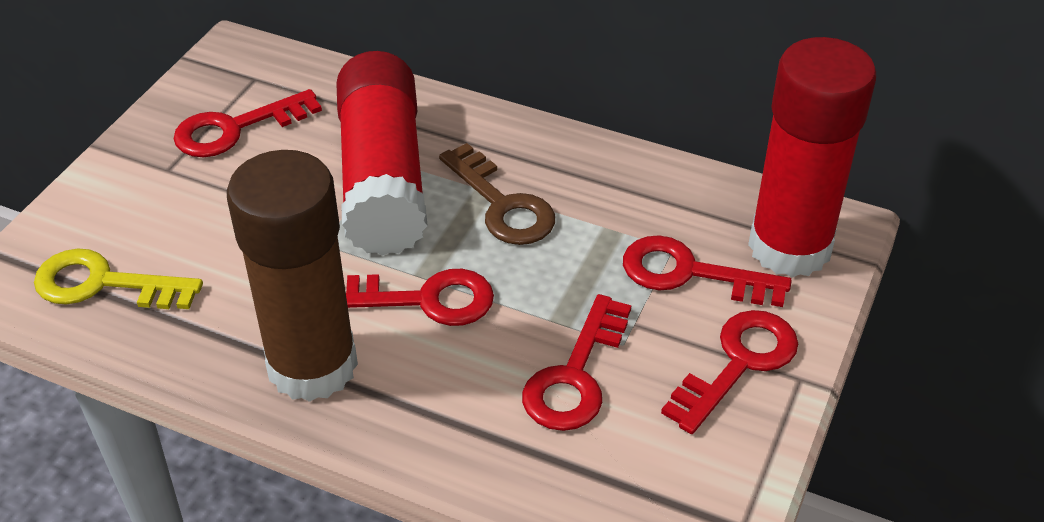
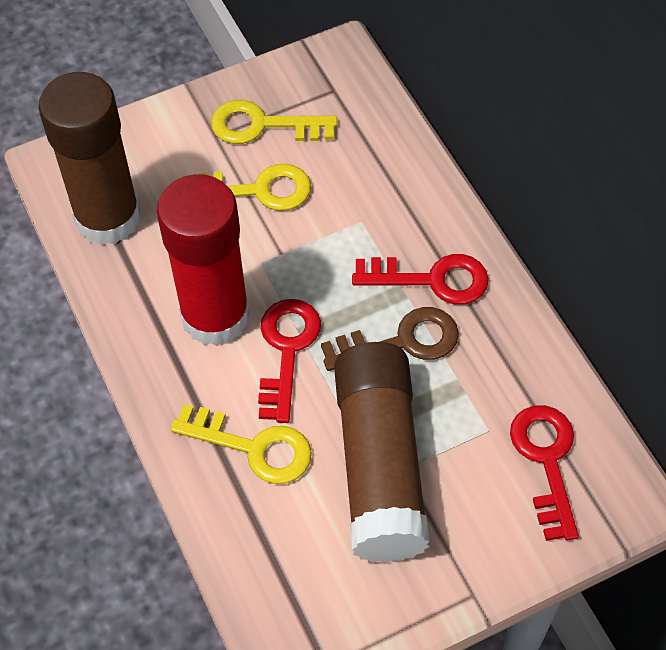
brown glue stick: 1 -> 2
red glue stick: 2 -> 1
red key: 5 -> 3
yellow key: 1 -> 3

